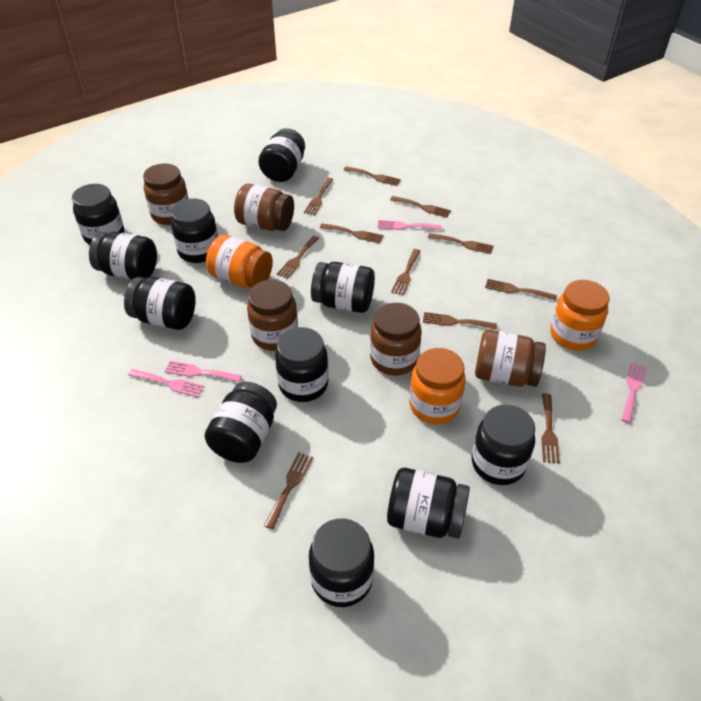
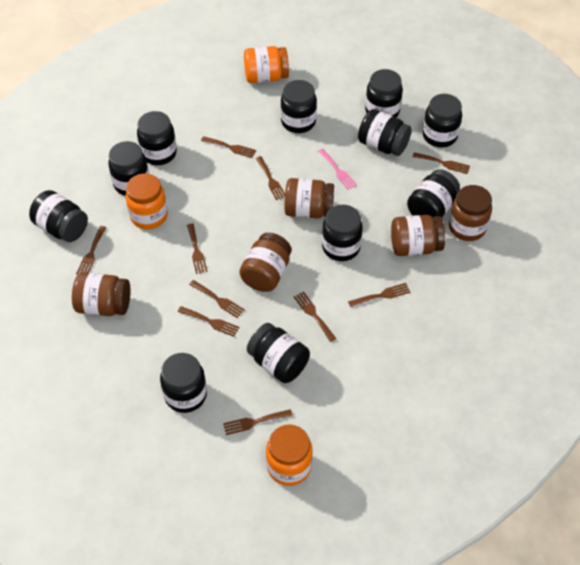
brown fork: 11 -> 10
pink fork: 4 -> 1

